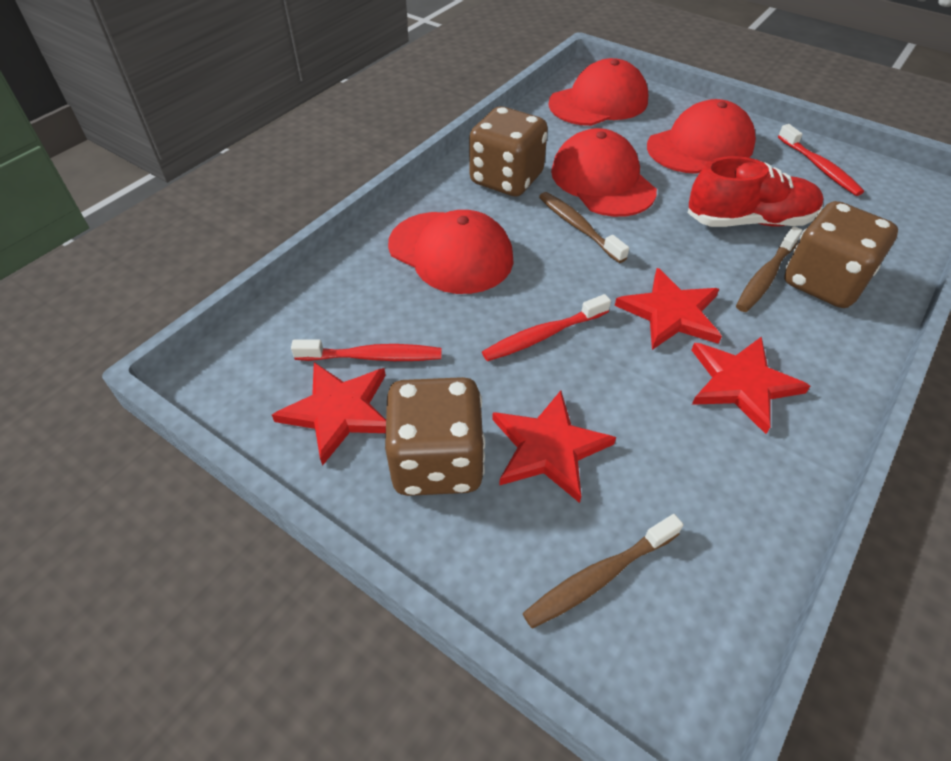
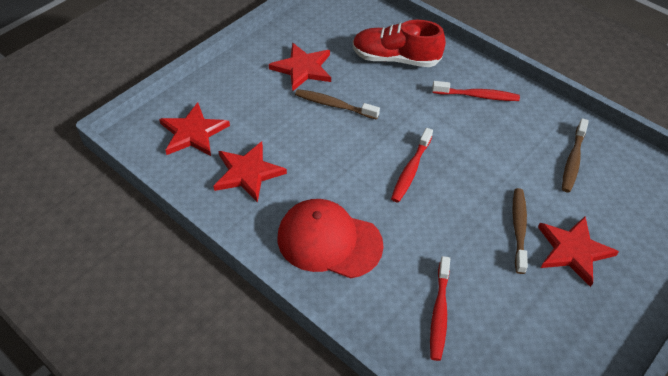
brown dice: 3 -> 0
red cap: 4 -> 1

